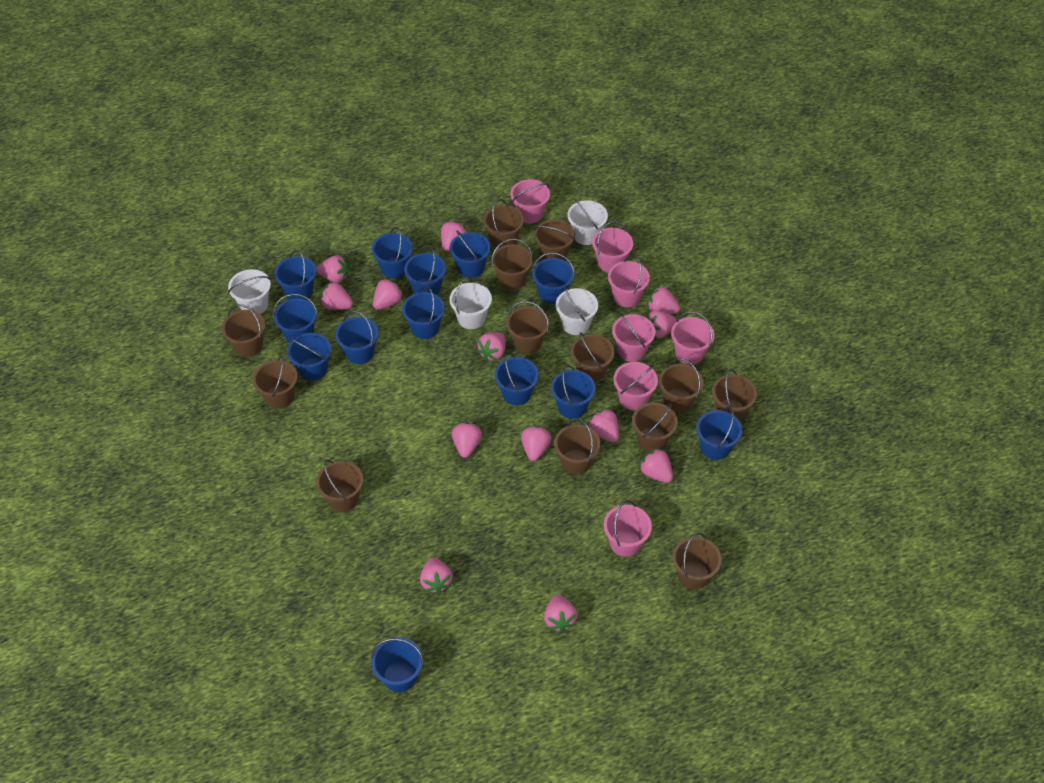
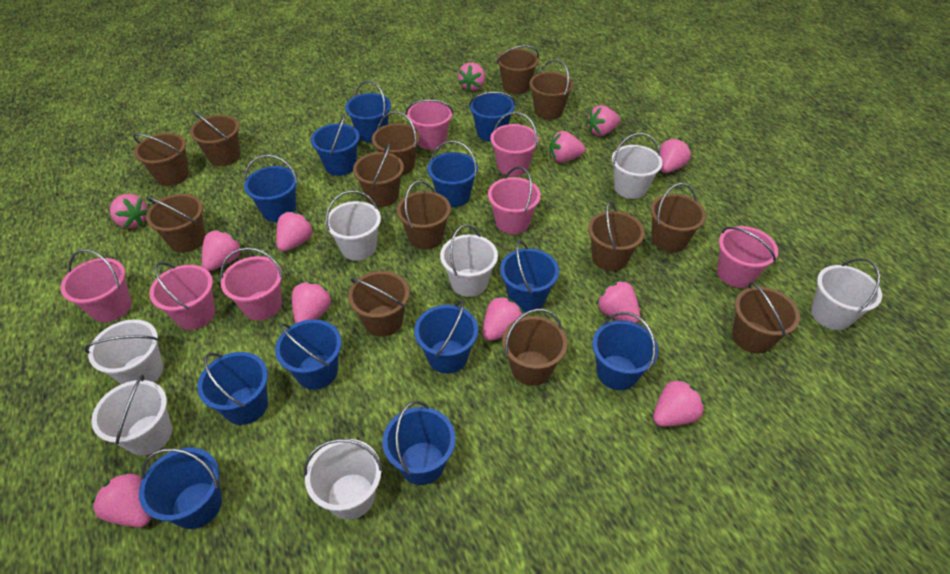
blue bucket: 13 -> 12
pink strawberry: 13 -> 12
white bucket: 4 -> 7

